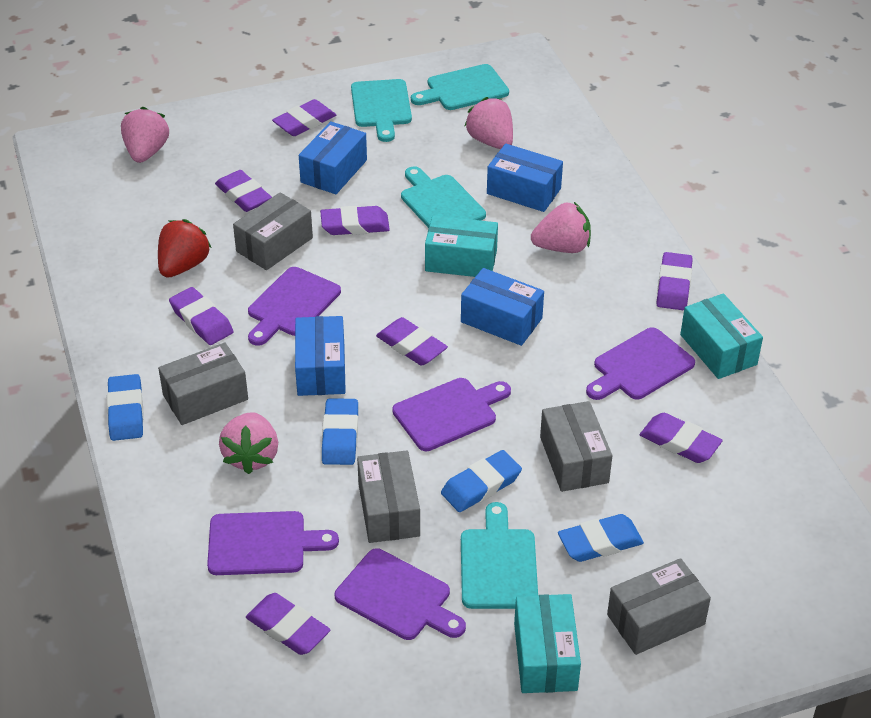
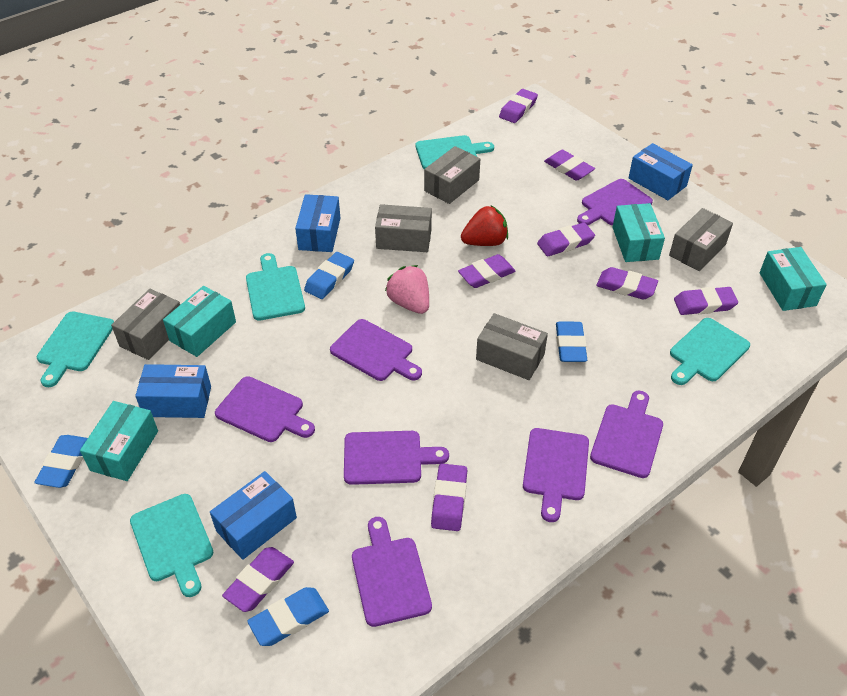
pink strawberry: 4 -> 1
purple cutting board: 5 -> 7
turquoise box: 3 -> 4
turquoise cutting board: 4 -> 5

